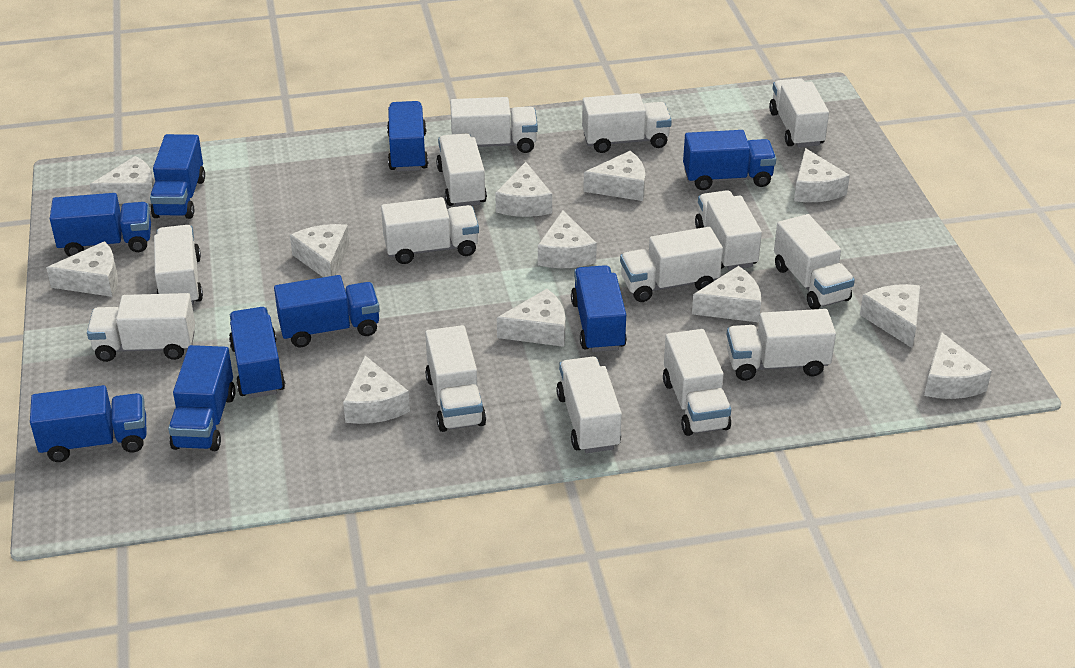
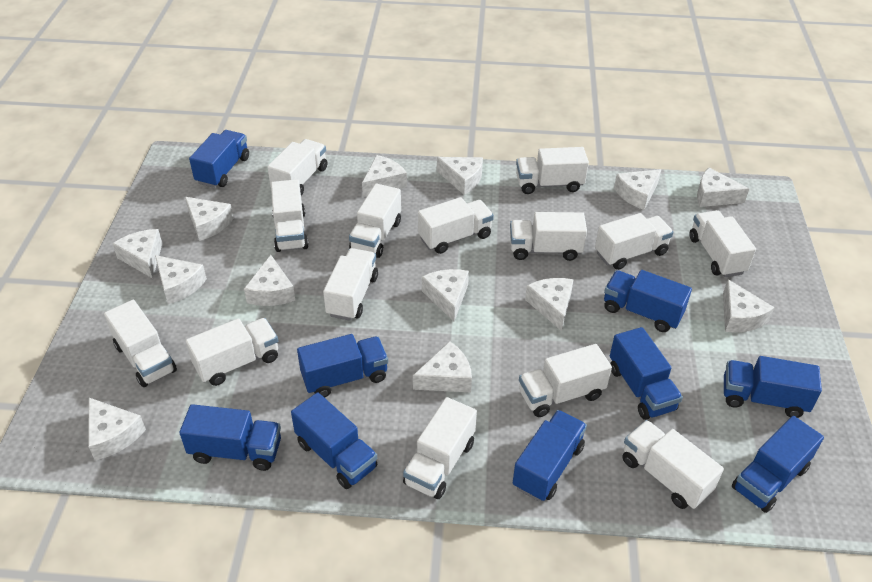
white cheese: 12 -> 13

